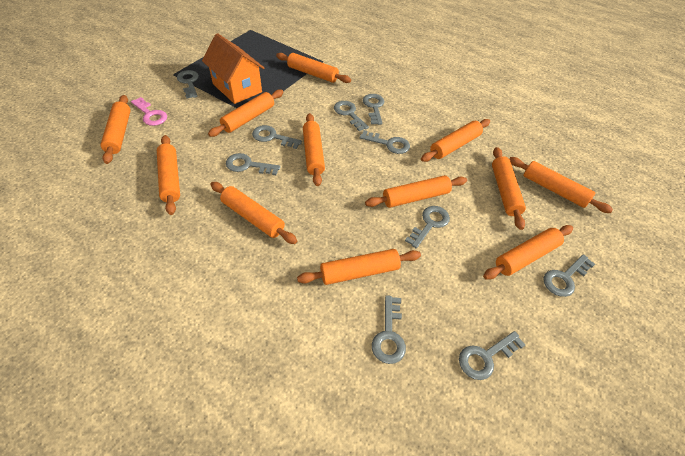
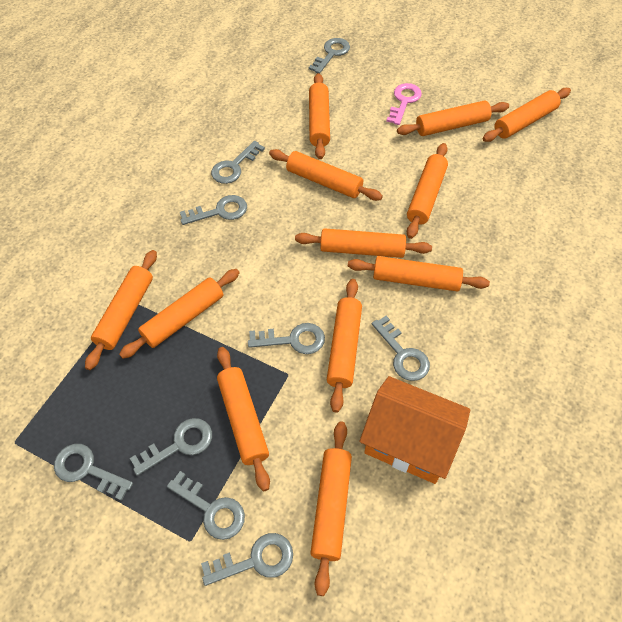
grey key: 10 -> 9

